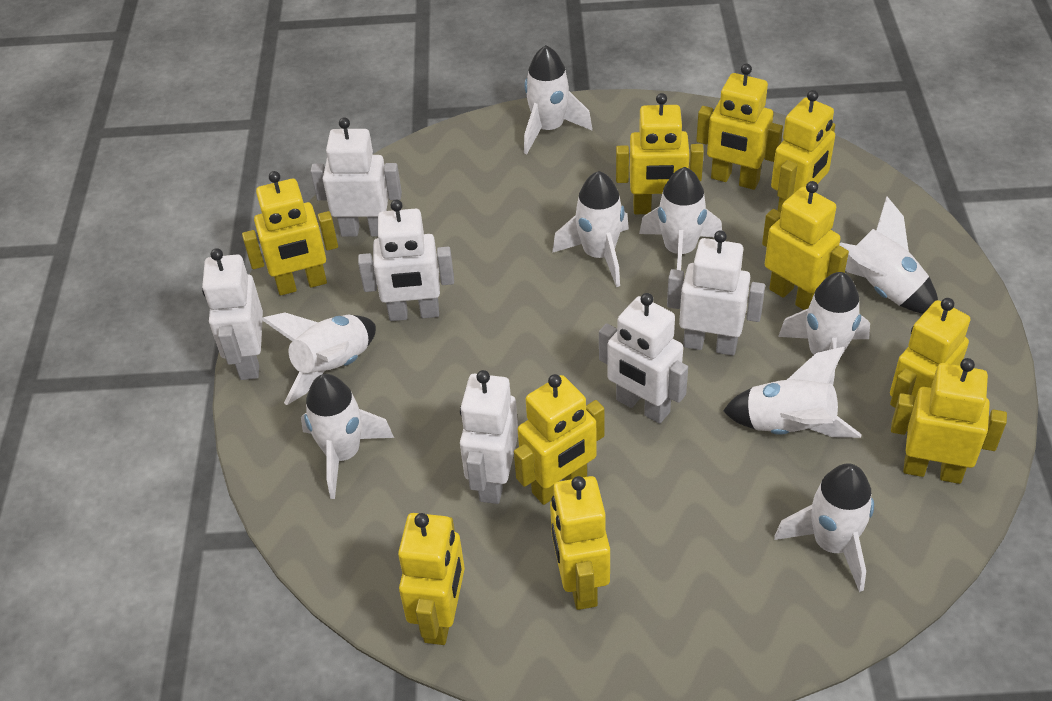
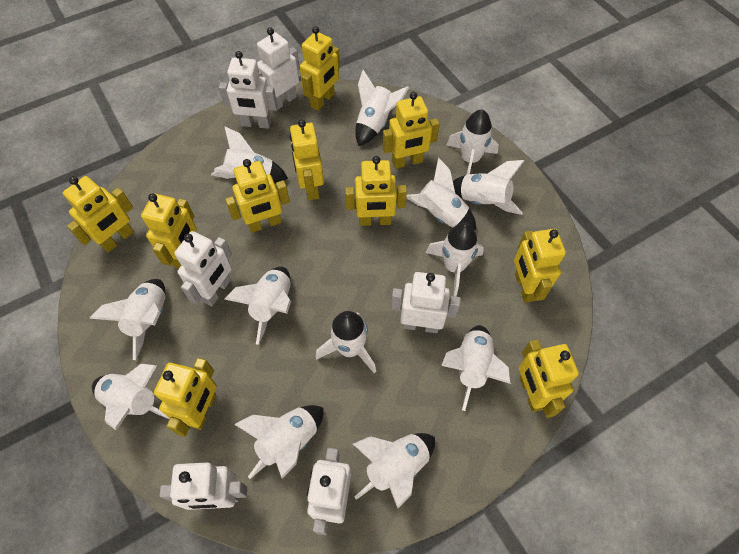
white rocket: 9 -> 13

